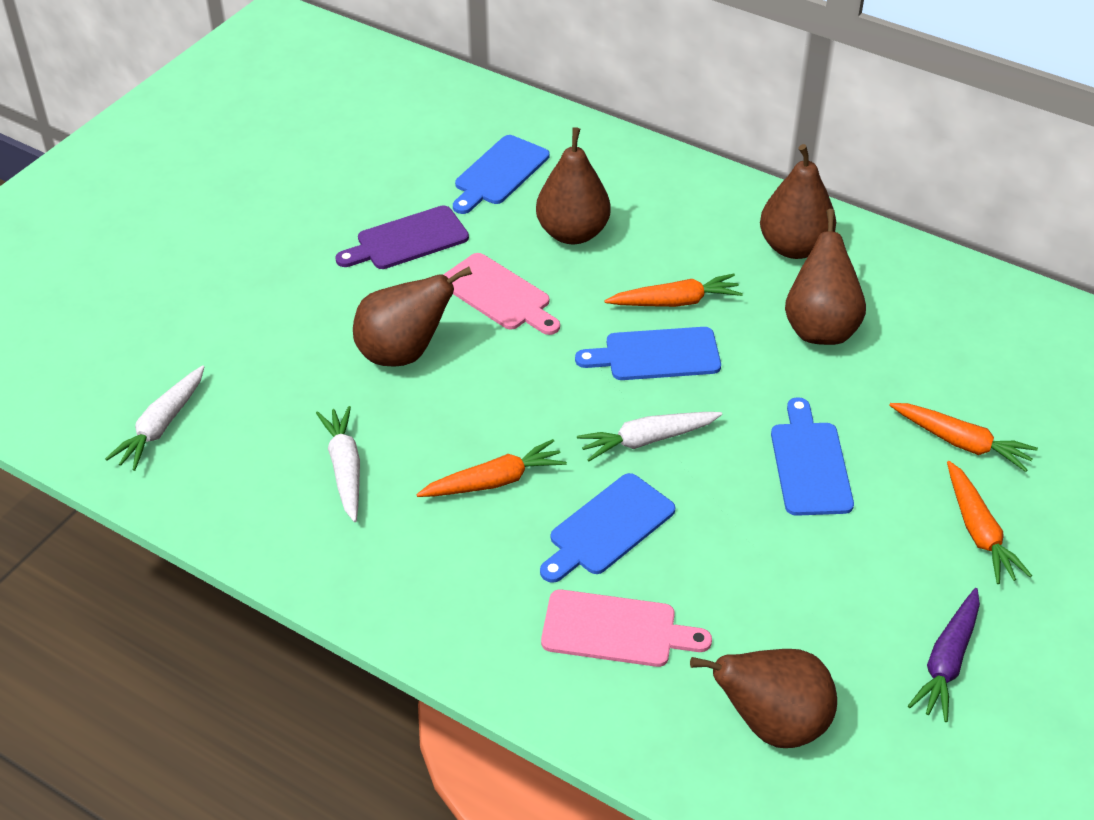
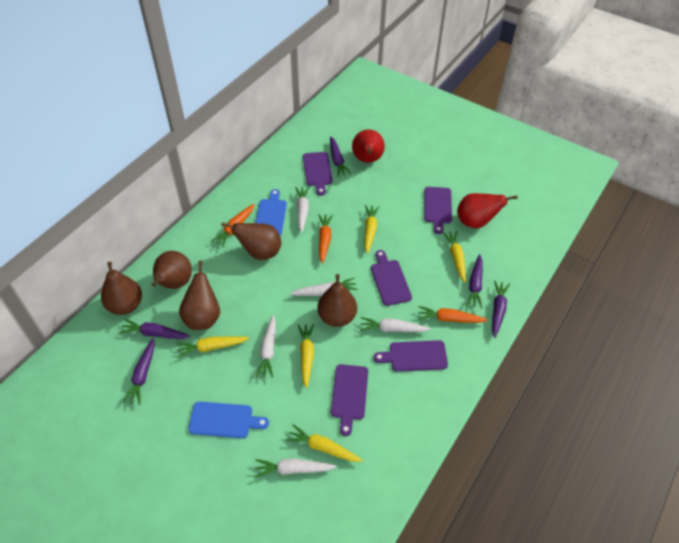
blue cutting board: 4 -> 2
orange carrot: 4 -> 3
pink cutting board: 2 -> 0
purple carrot: 1 -> 5
purple cutting board: 1 -> 5
red pear: 0 -> 2
white carrot: 3 -> 5
yellow carrot: 0 -> 5

